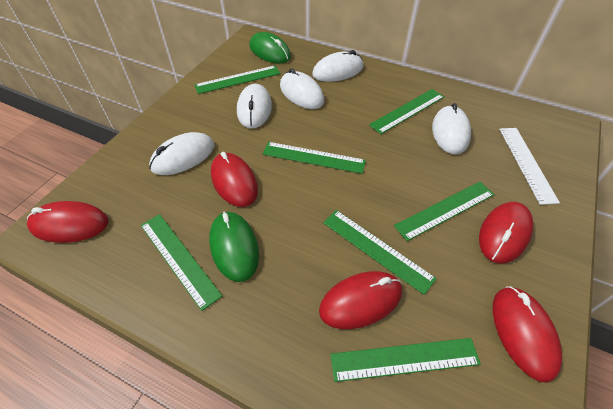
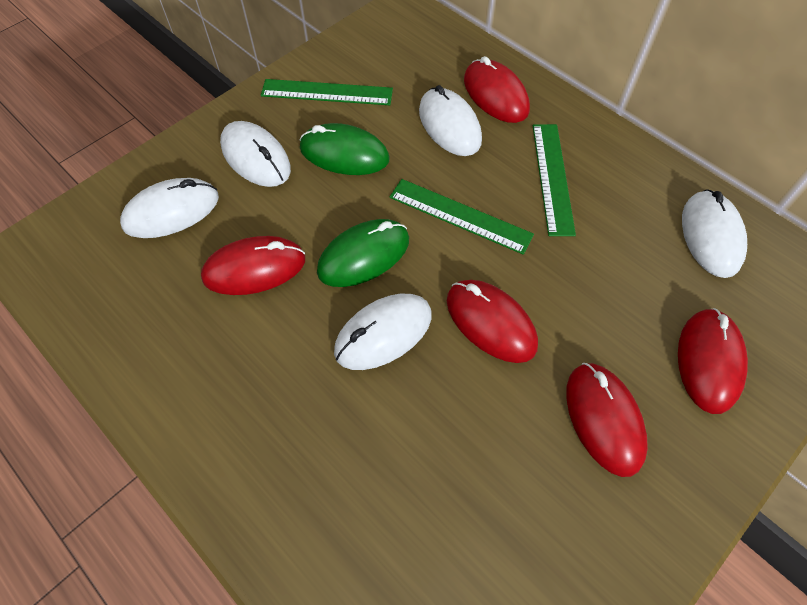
green ruler: 7 -> 3
white ruler: 1 -> 0

